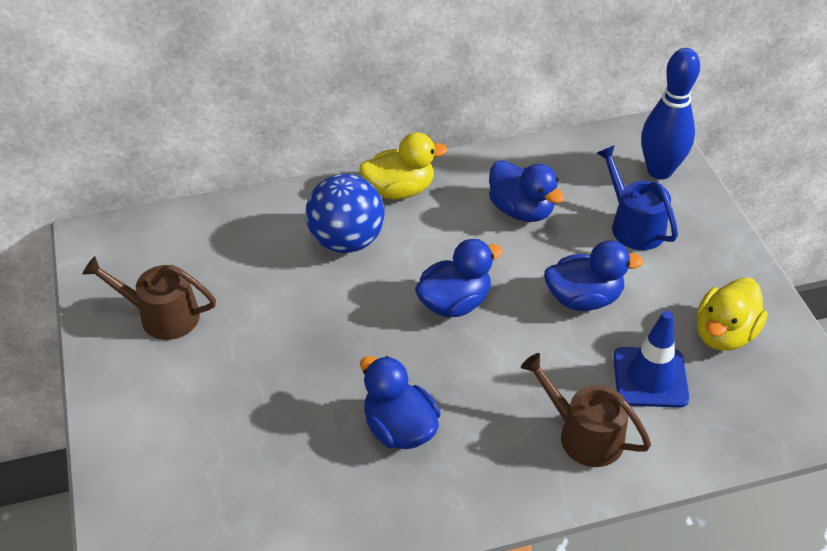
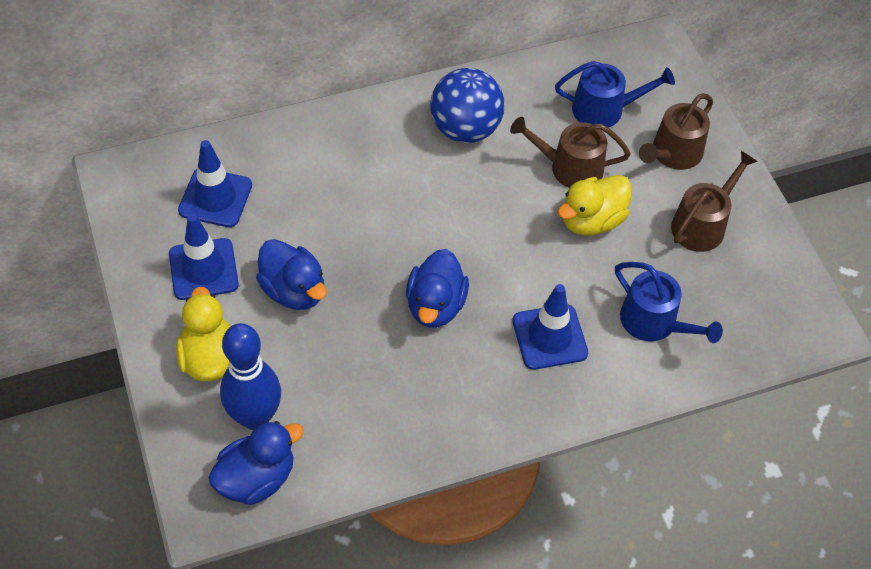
blue duck: 4 -> 3
blue traffic cone: 1 -> 3
blue watering can: 1 -> 2
brown watering can: 2 -> 3

